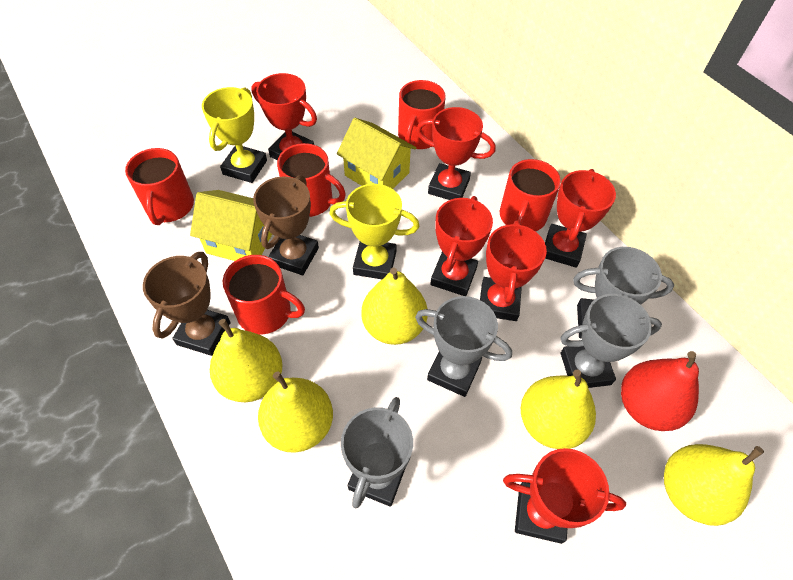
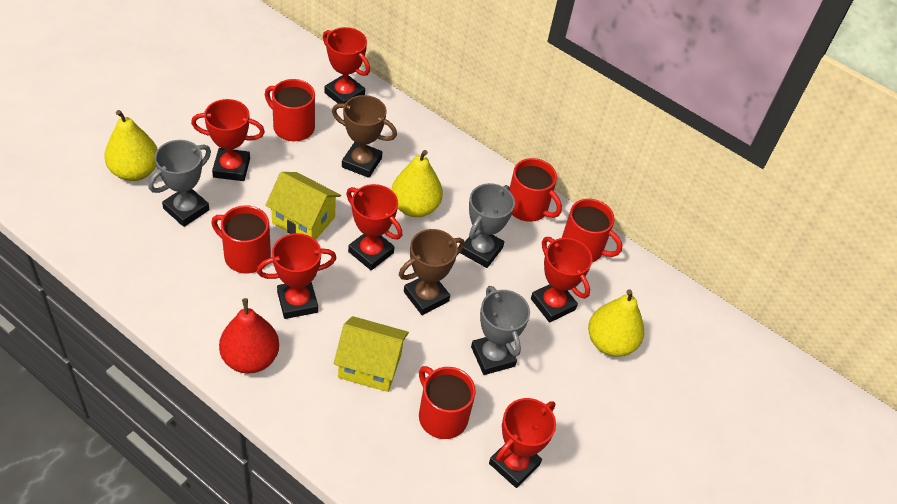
grey trophy: 4 -> 3
yellow pear: 5 -> 3
yellow trophy: 2 -> 0

